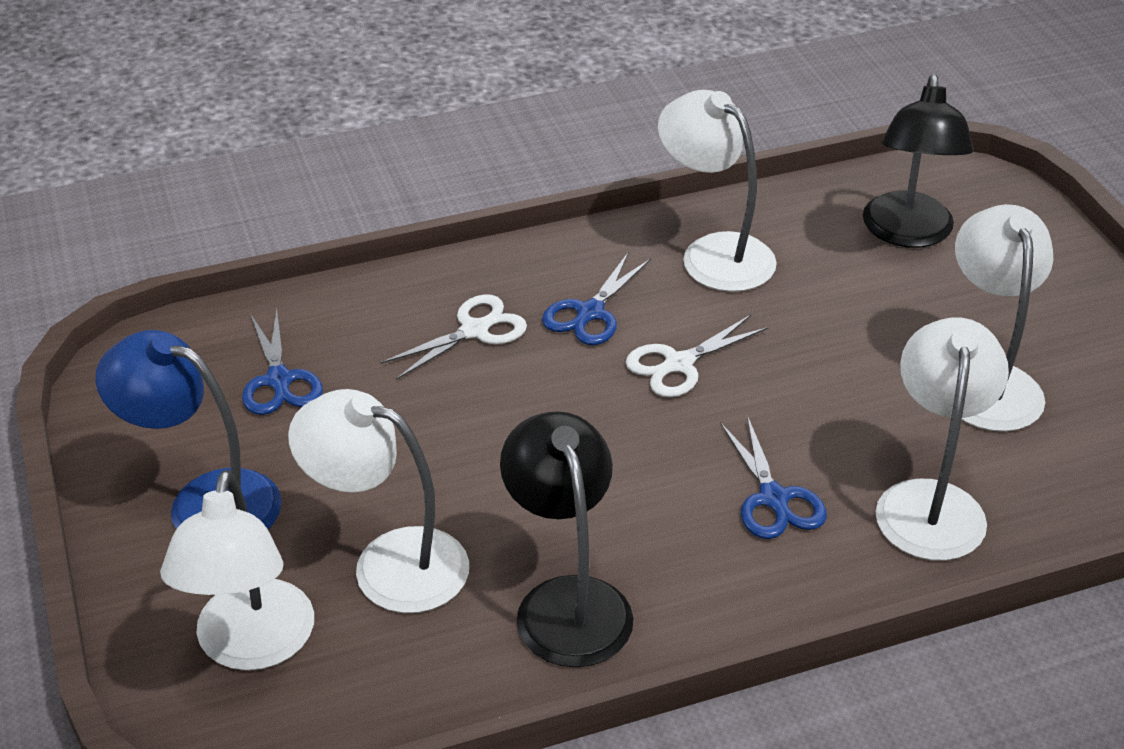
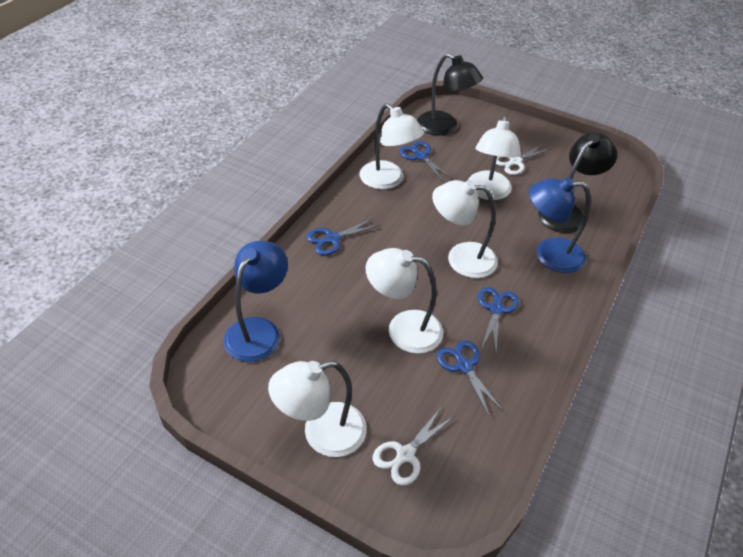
blue lamp: 1 -> 2
blue scissors: 3 -> 4

